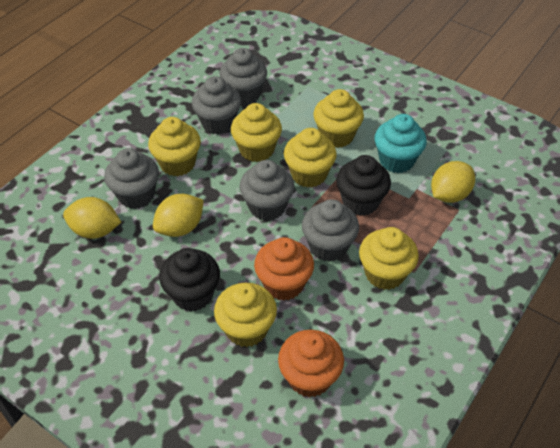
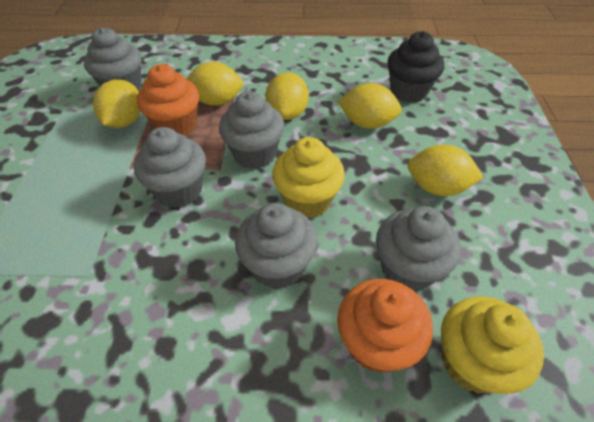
black cupcake: 2 -> 1
turquoise cupcake: 1 -> 0
yellow cupcake: 6 -> 2
yellow lemon: 3 -> 5

